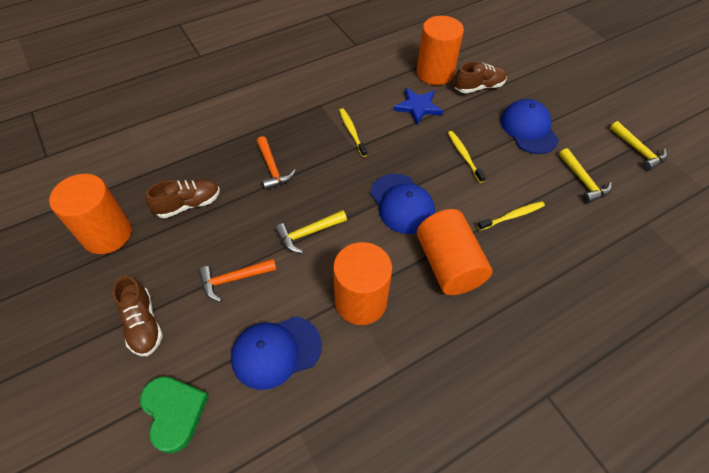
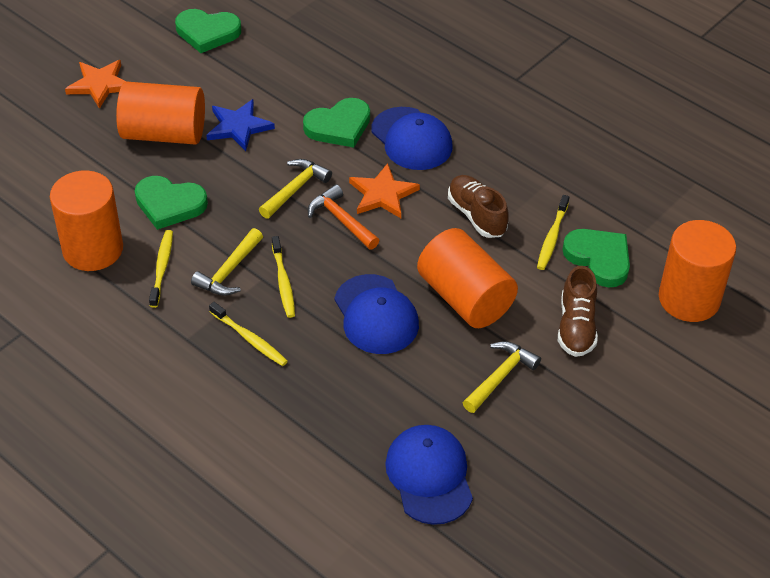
brown shoe: 3 -> 2
green heart: 1 -> 4
orange hammer: 2 -> 1
orange star: 0 -> 2
yellow toothbrush: 3 -> 4

